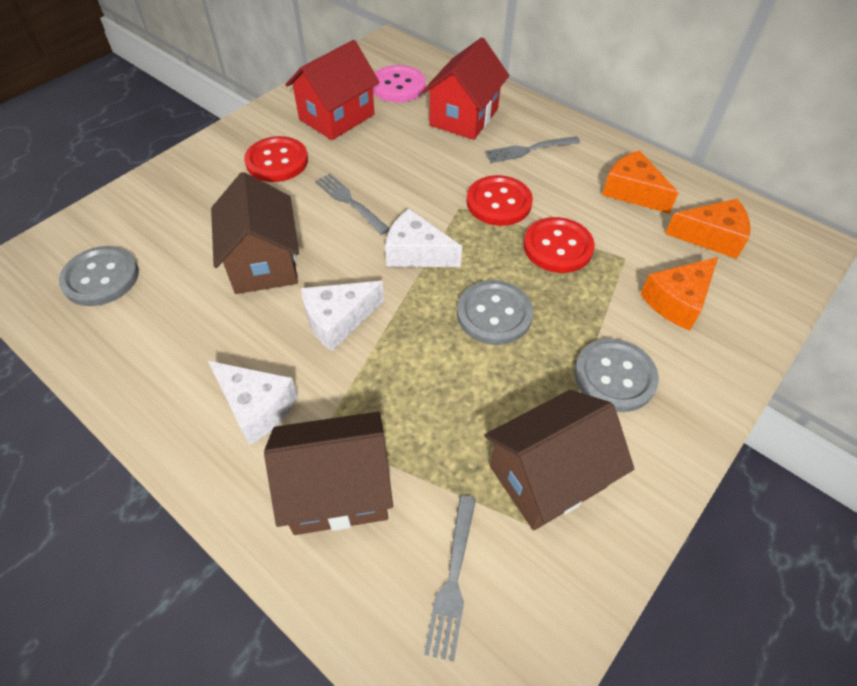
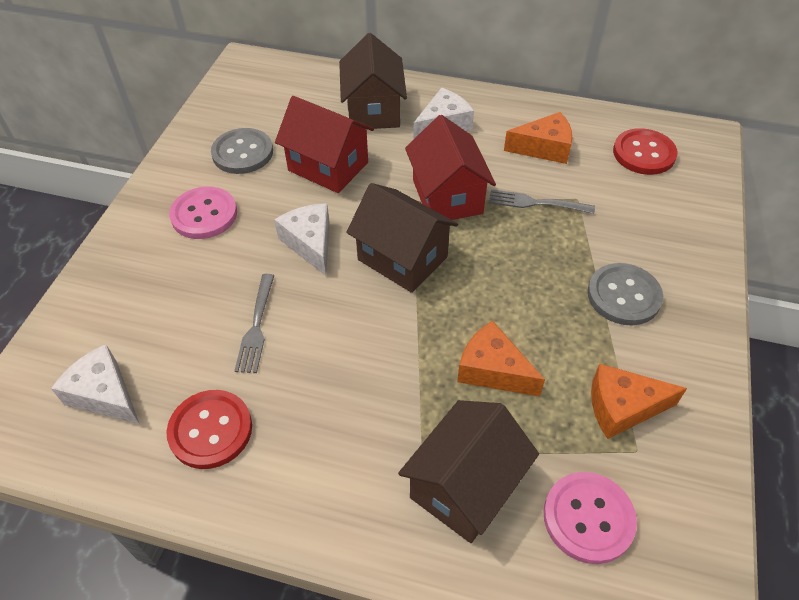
grey button: 3 -> 2
grey fork: 3 -> 2
pink button: 1 -> 2
red button: 3 -> 2

